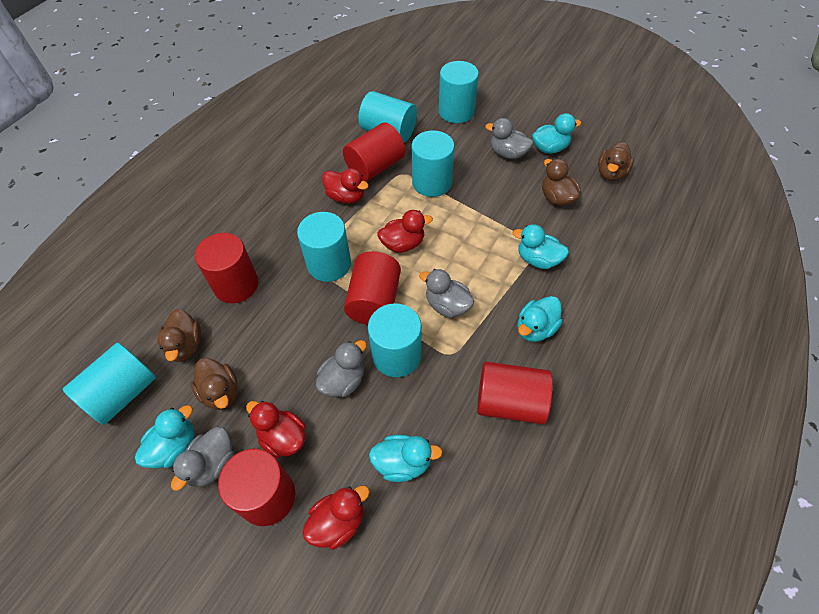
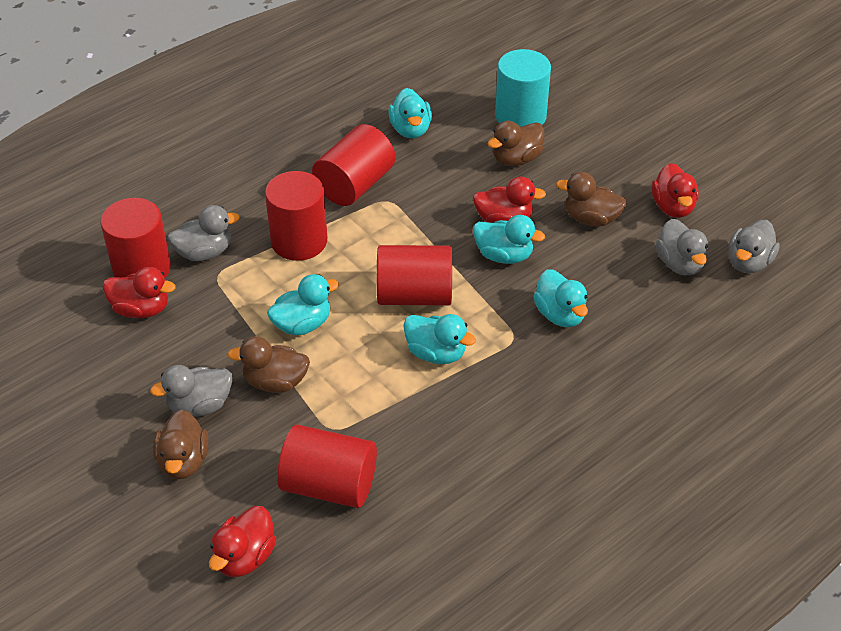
turquoise cylinder: 6 -> 1

